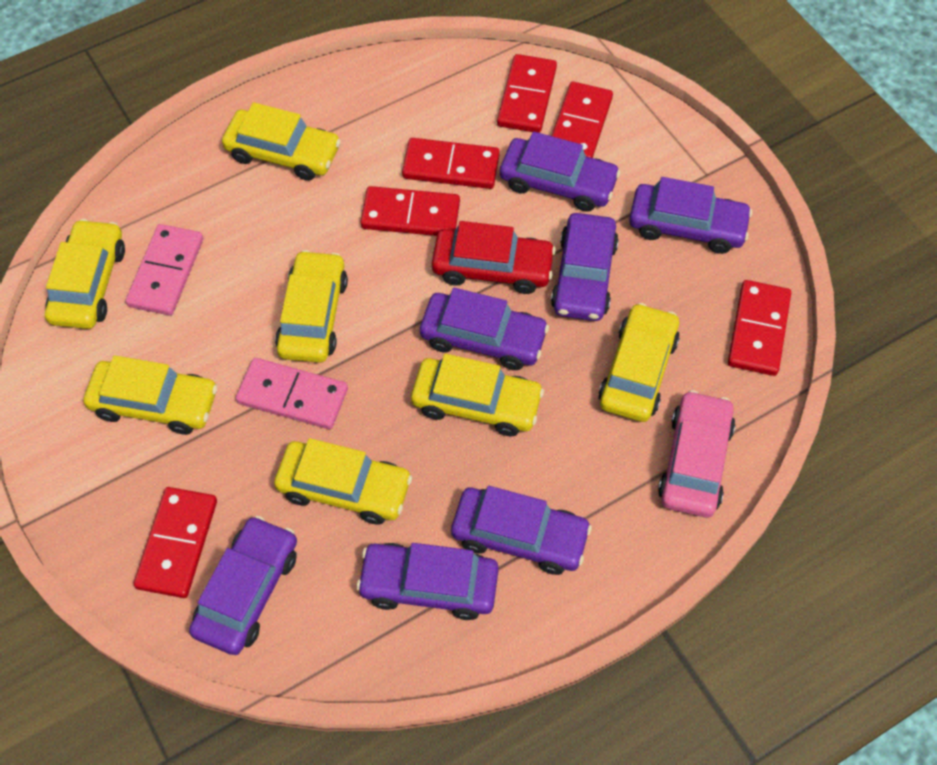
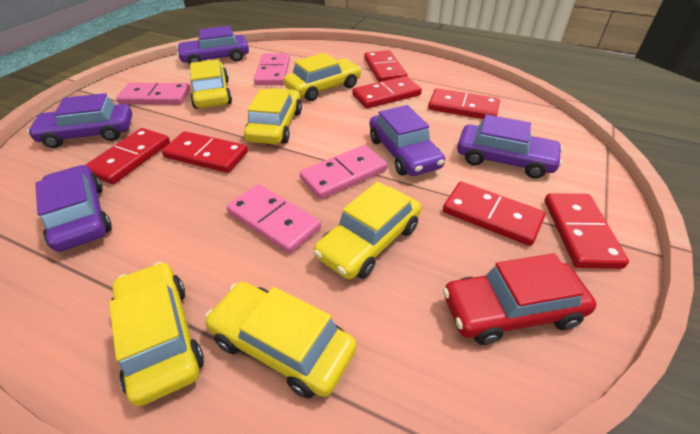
pink car: 1 -> 0
pink domino: 2 -> 4
purple car: 7 -> 5
red domino: 6 -> 7
yellow car: 7 -> 6

